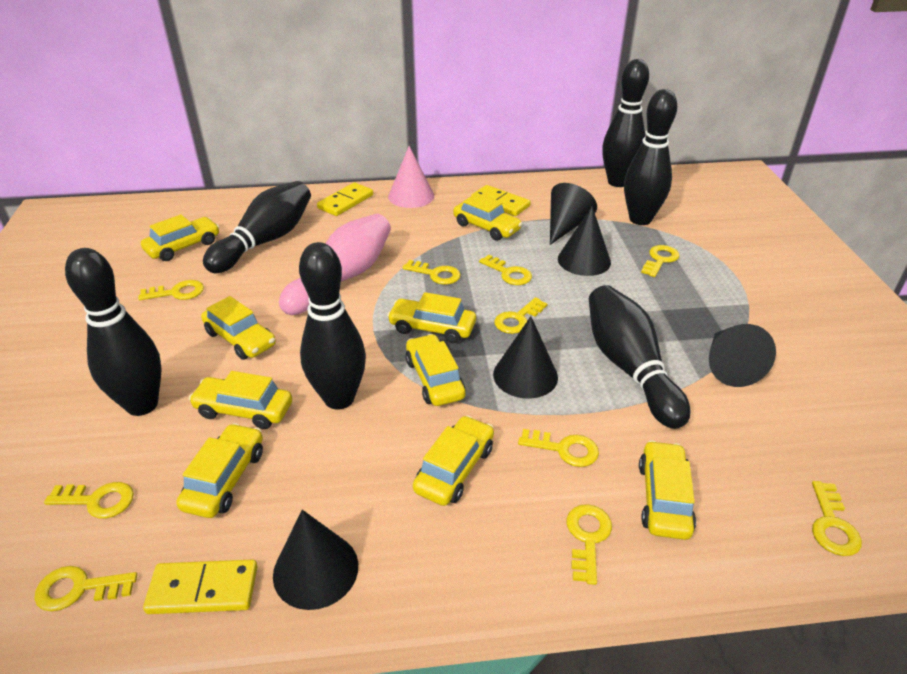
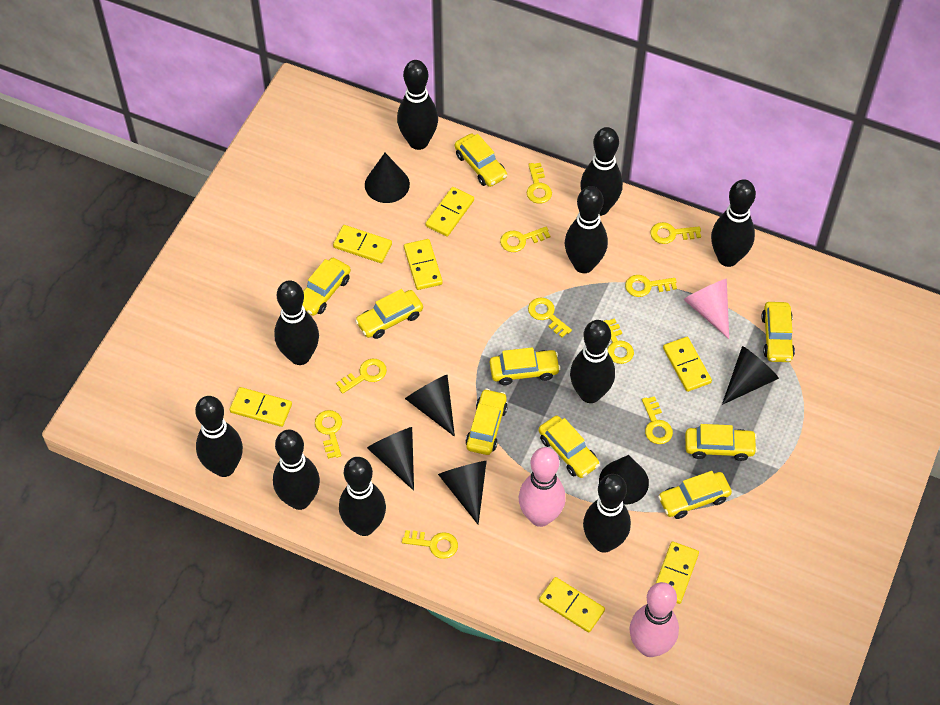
black bowling pin: 6 -> 10
black cone: 5 -> 6
pink bowling pin: 1 -> 2
yellow domino: 3 -> 7

